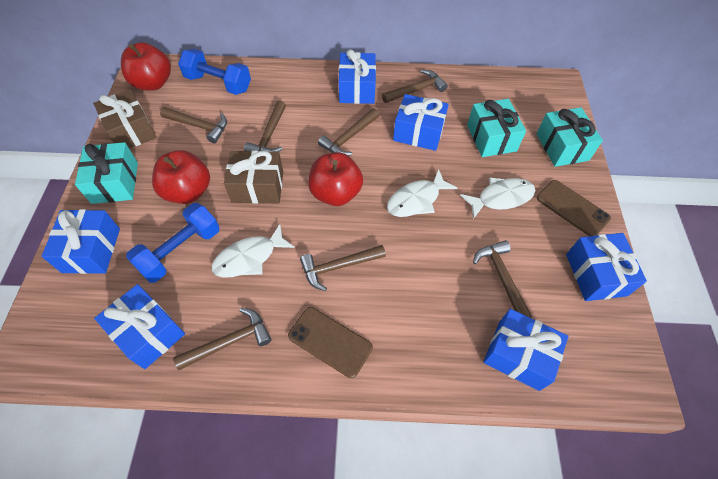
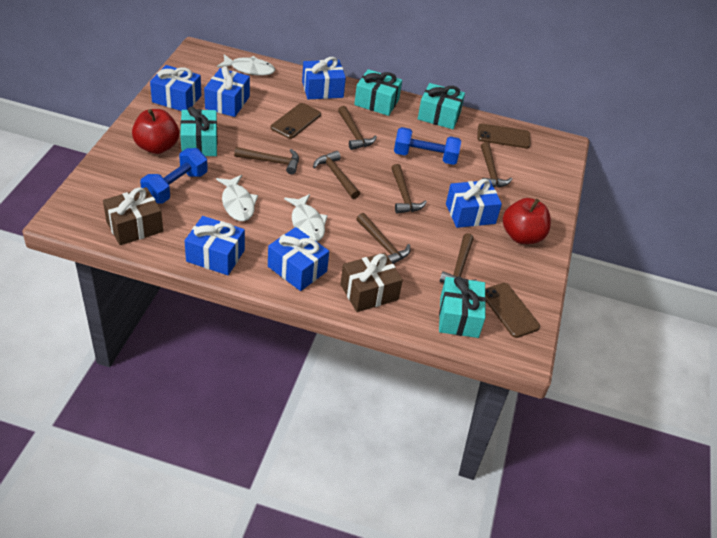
brown phone: 2 -> 3
red apple: 3 -> 2
turquoise gift: 3 -> 4

